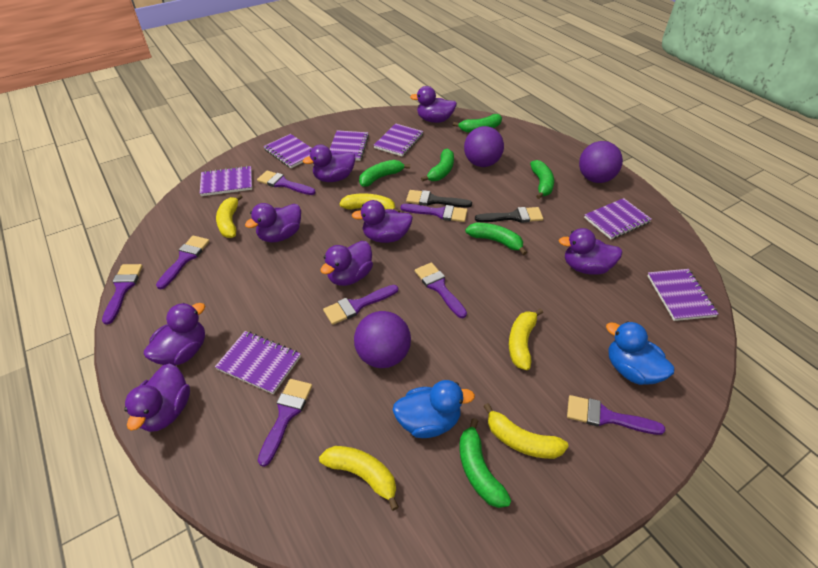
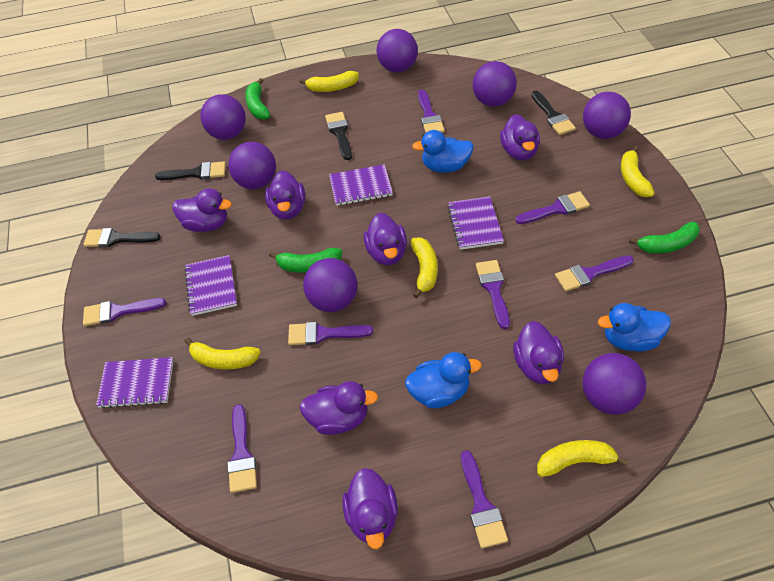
black brush: 2 -> 4
blue duck: 2 -> 3
green banana: 6 -> 3
purple ball: 3 -> 7
purple duck: 8 -> 7
purple notebook: 7 -> 4

